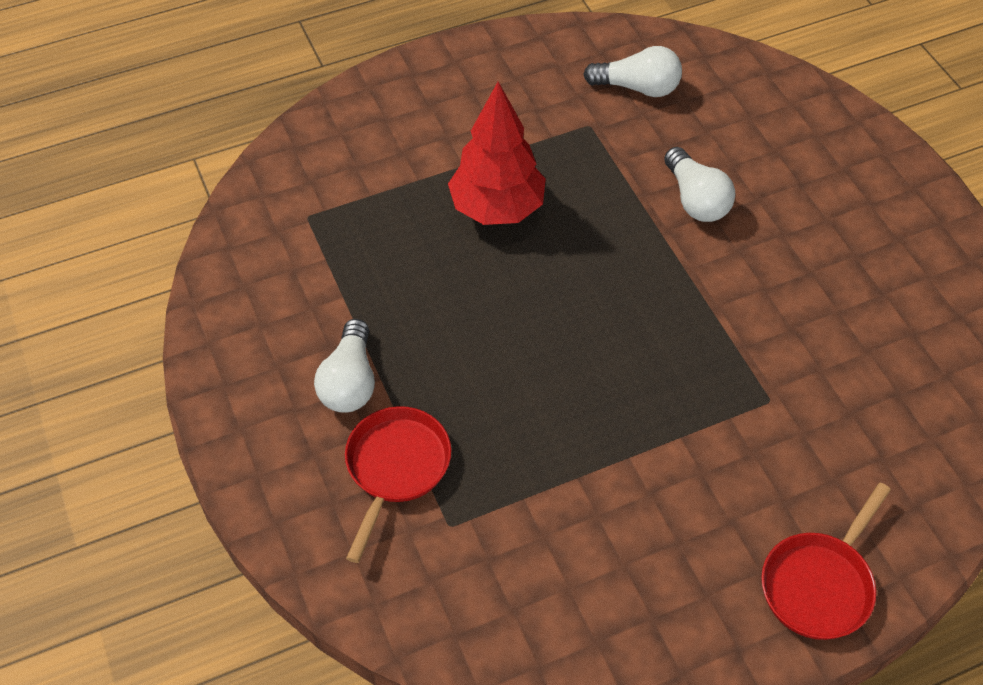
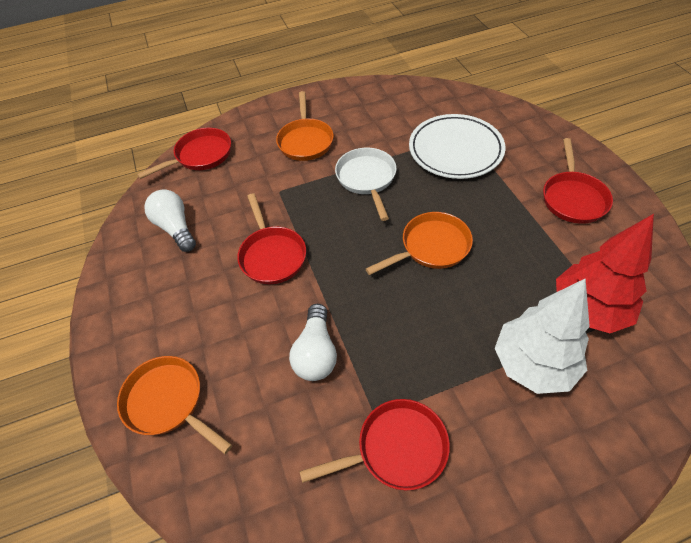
orange pan: 0 -> 3
red pan: 2 -> 4
white light bulb: 3 -> 2
white pan: 0 -> 1
white plate: 0 -> 1
white tree: 0 -> 1

